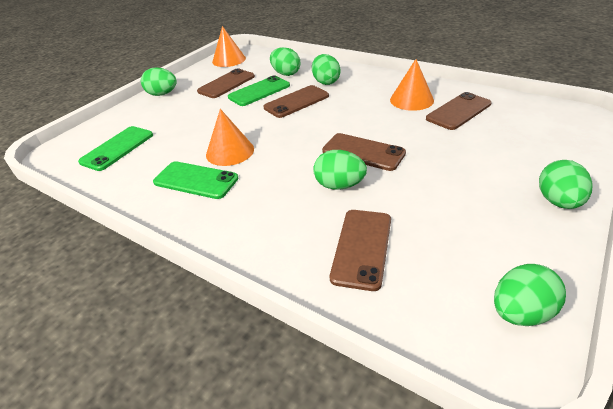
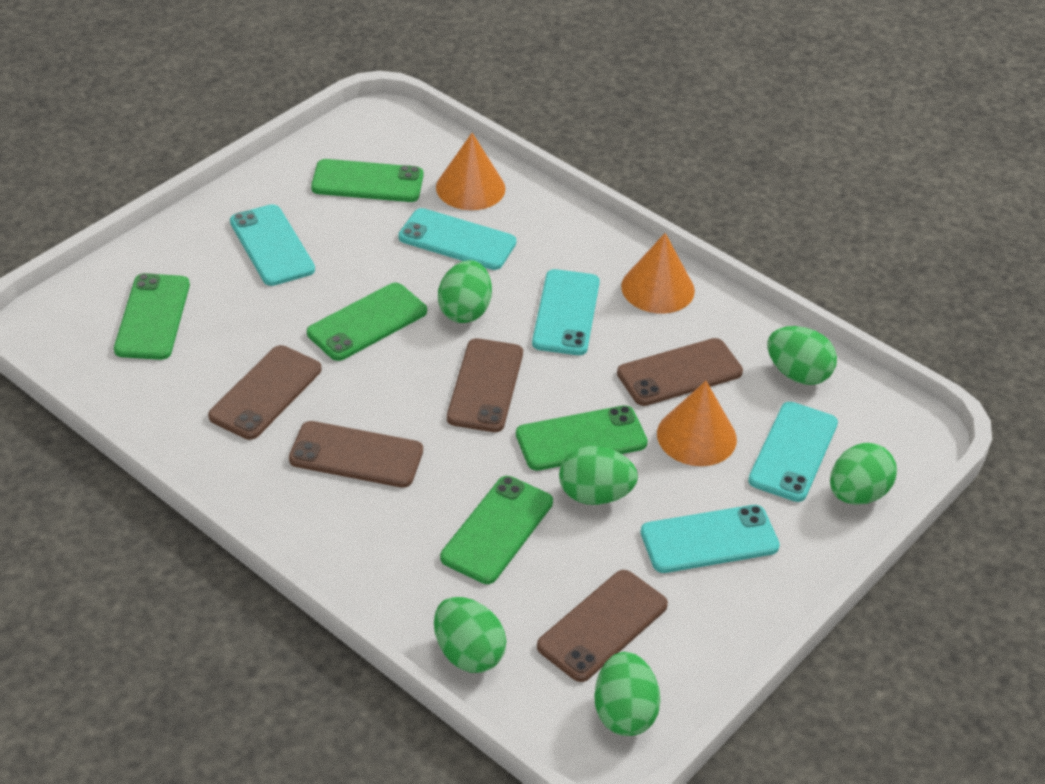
green phone: 3 -> 5
turquoise phone: 0 -> 5

